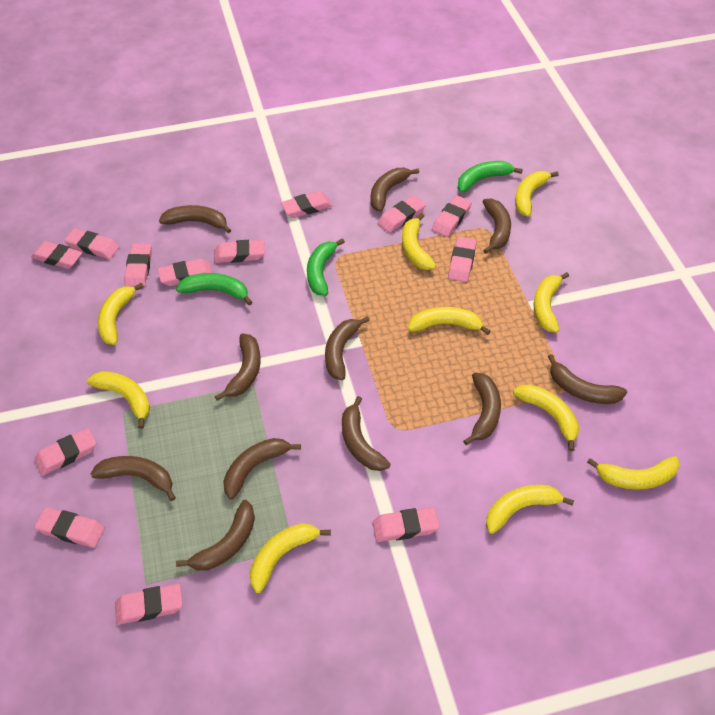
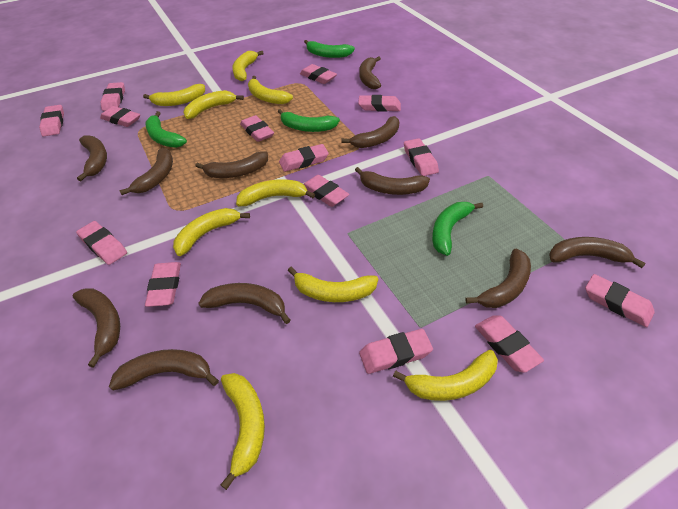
green banana: 3 -> 4
pink eraser: 13 -> 14
yellow banana: 10 -> 9

